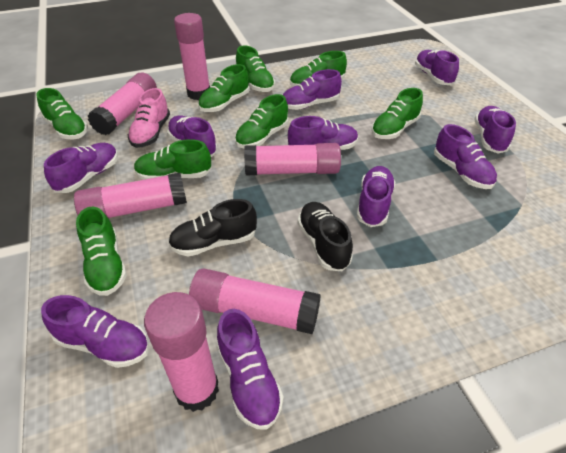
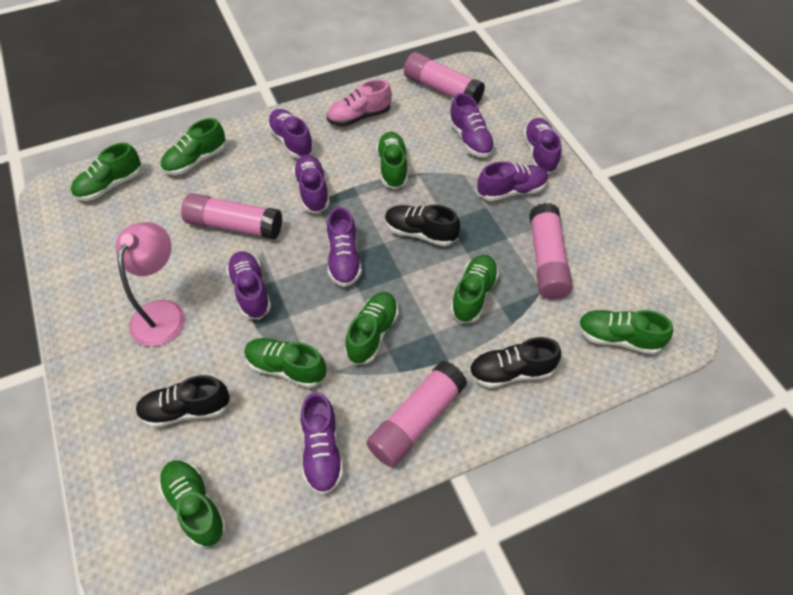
black shoe: 2 -> 3
pink glue stick: 6 -> 4
pink lamp: 0 -> 1
purple shoe: 10 -> 8

